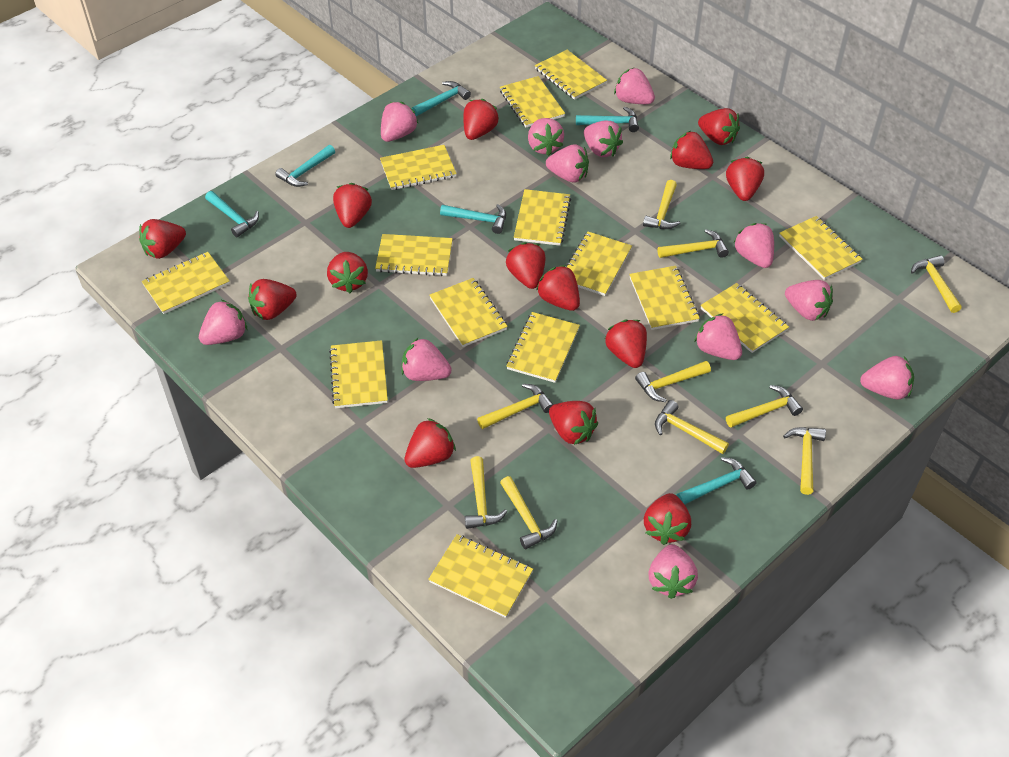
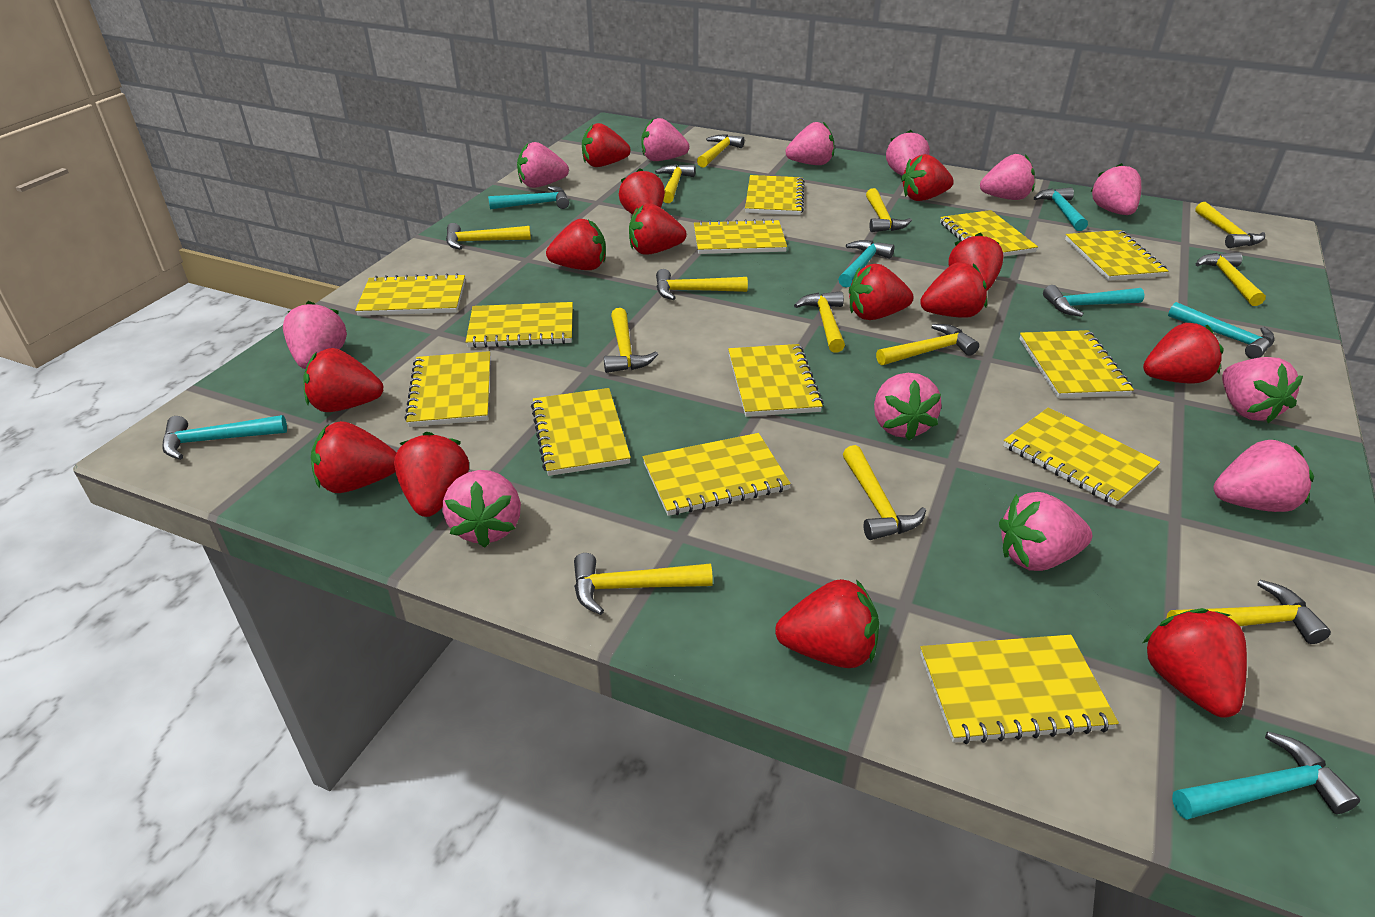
turquoise hammer: 6 -> 7
yellow hammer: 10 -> 13
yellow notebook: 14 -> 13

